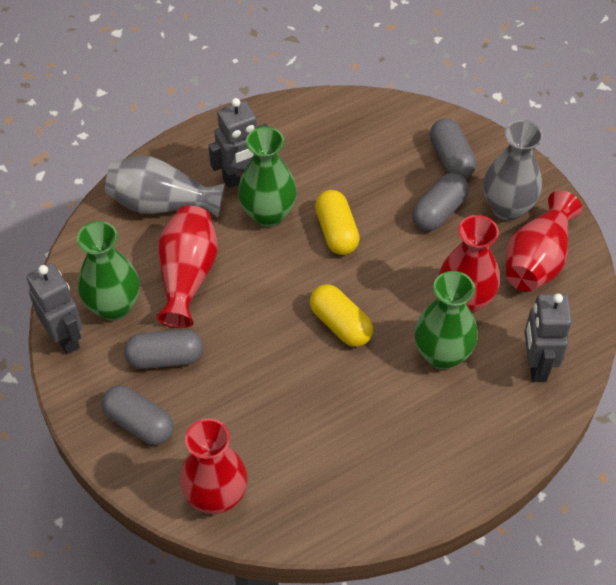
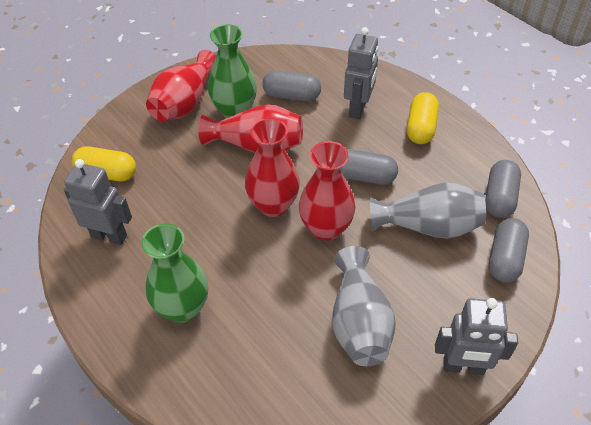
green vase: 3 -> 2

